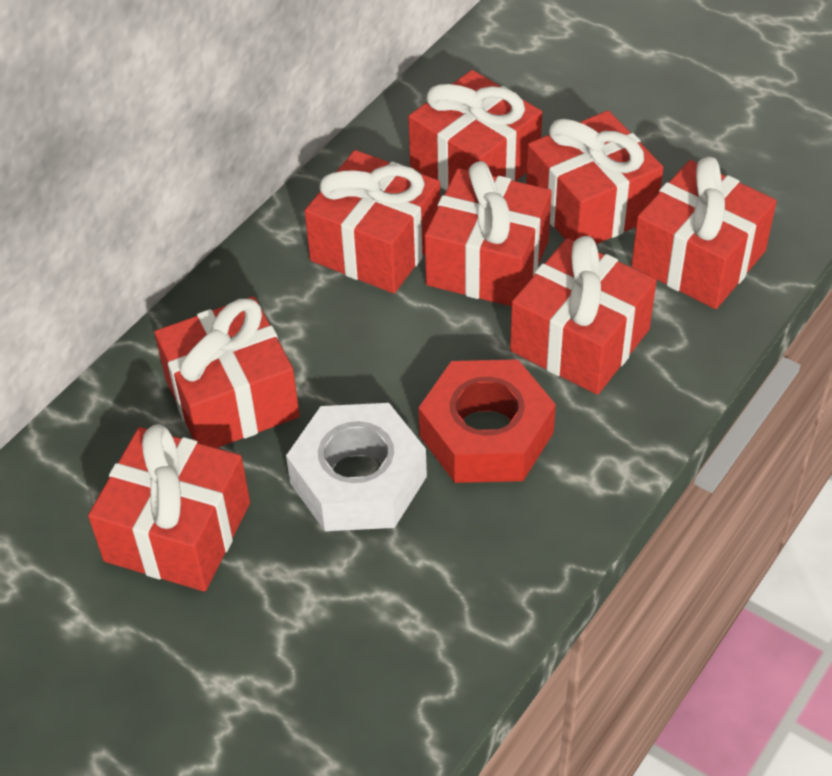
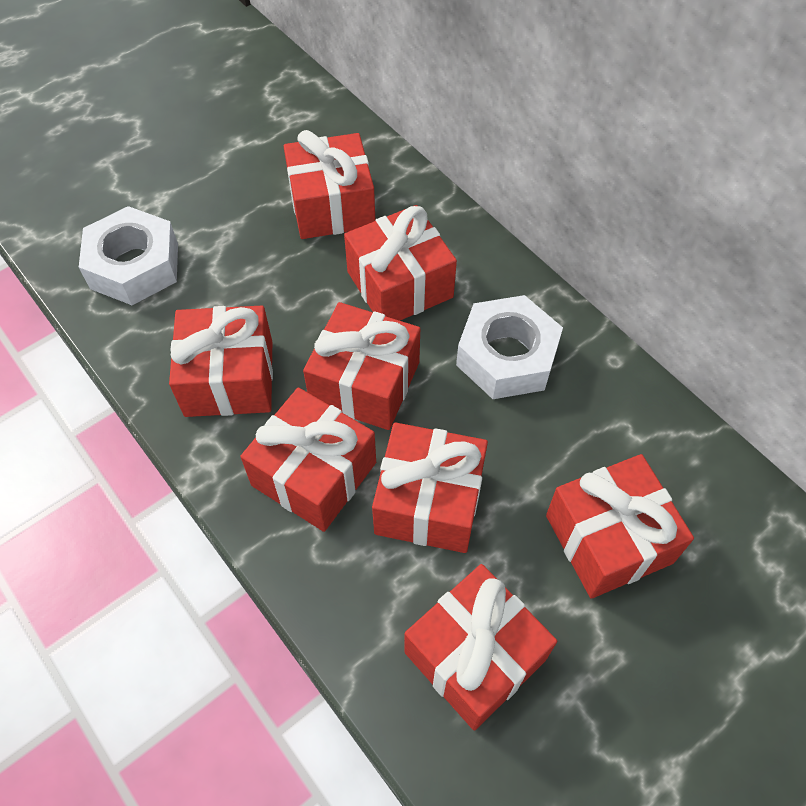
red nut: 1 -> 0
white nut: 1 -> 2

